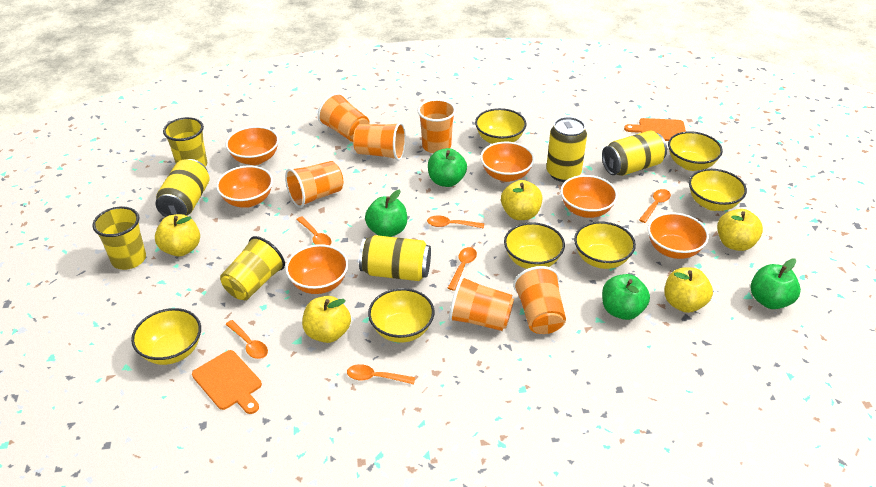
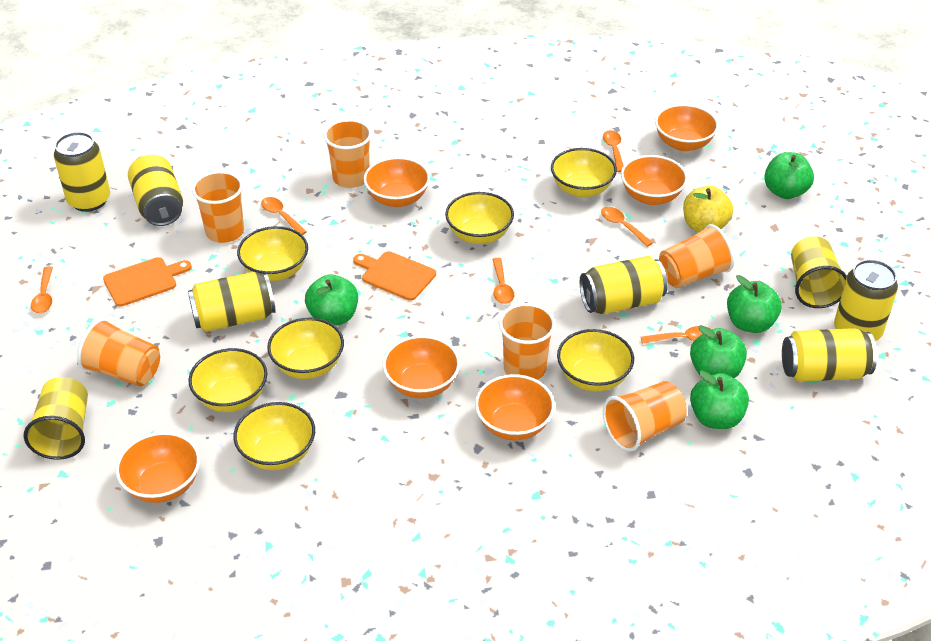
green apple: 4 -> 5
yellow apple: 5 -> 1
yellow can: 4 -> 6
yellow cup: 3 -> 2

